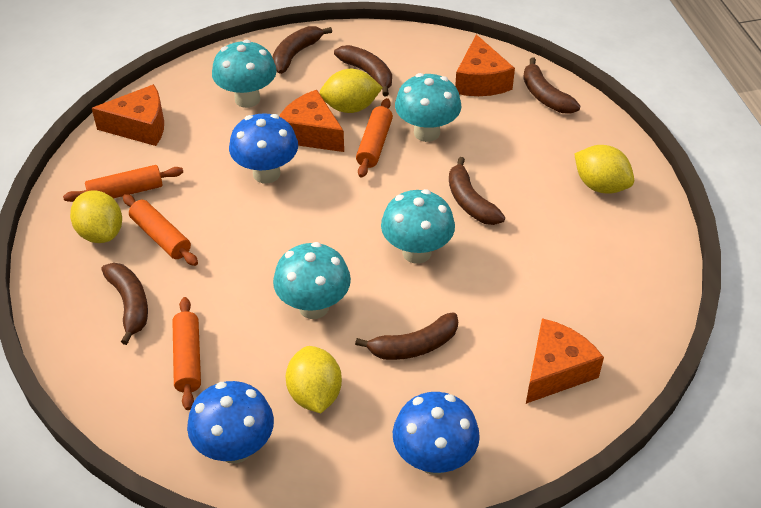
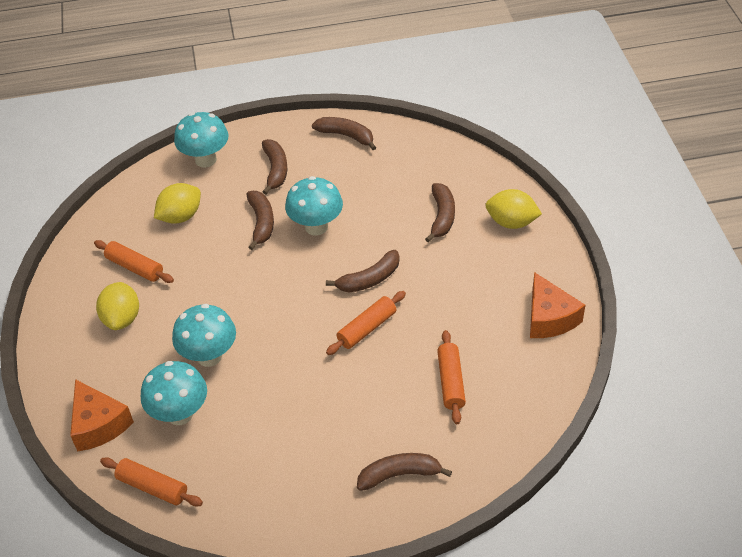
blue mushroom: 3 -> 0
orange cheese: 4 -> 2
yellow lemon: 4 -> 3

